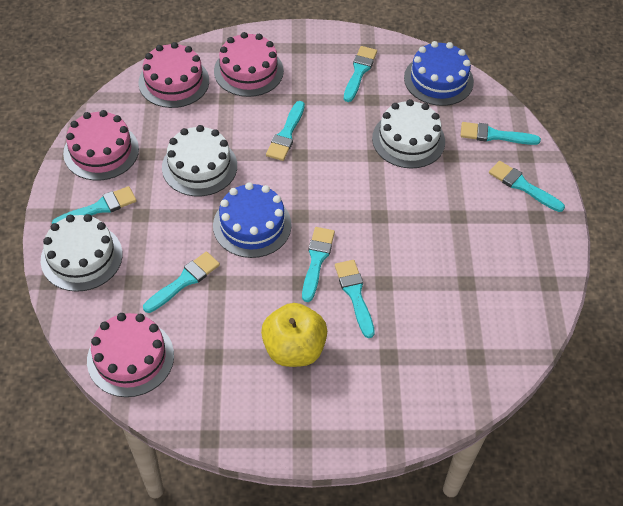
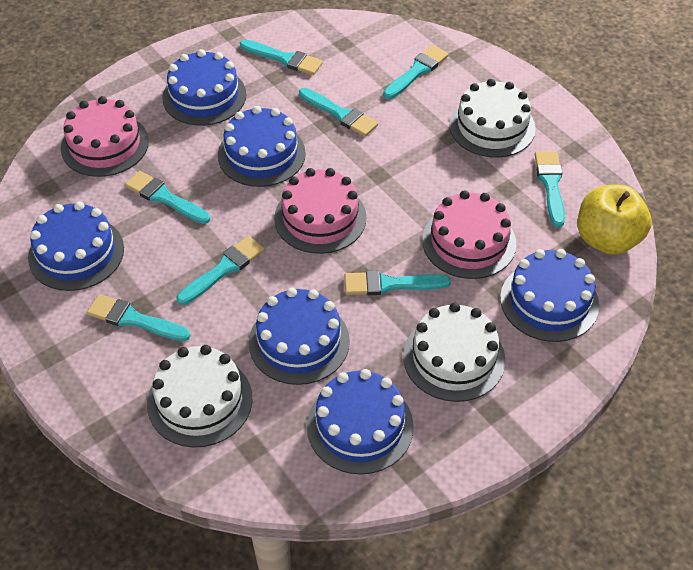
blue cake: 2 -> 6
pink cake: 4 -> 3

